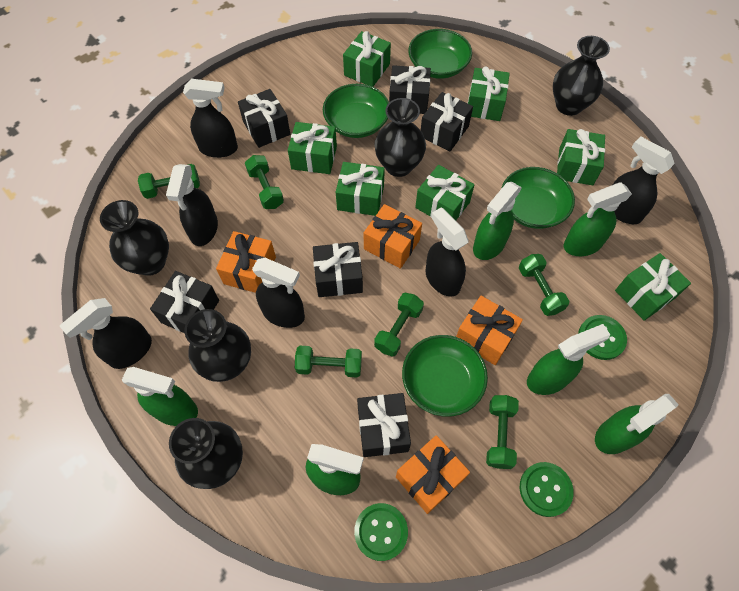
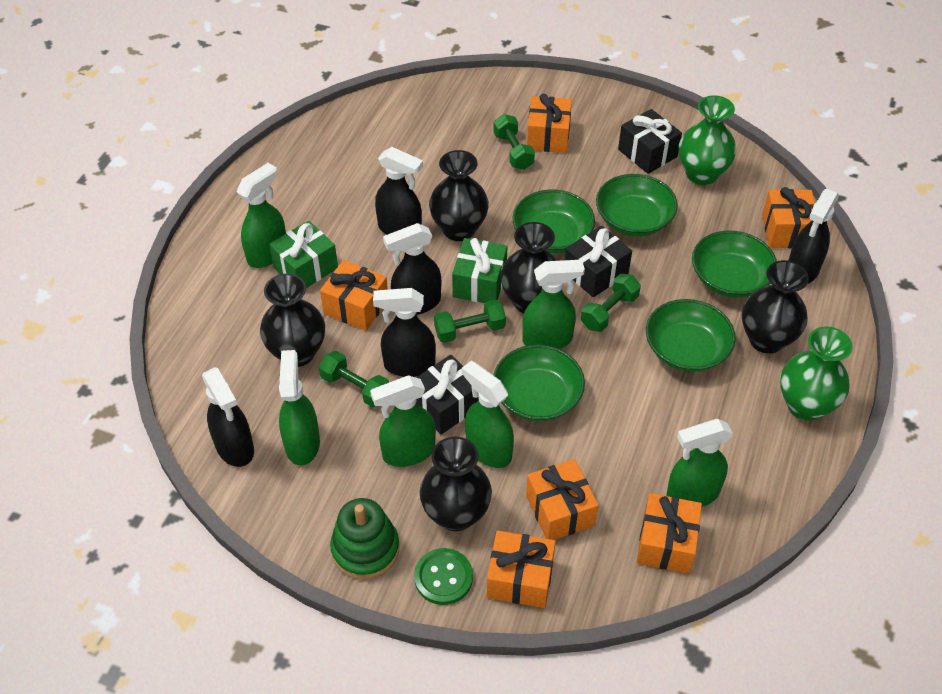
black gift: 6 -> 3
black spray bottle: 6 -> 5
green bowl: 4 -> 5
green button: 3 -> 1
green dumbbell: 6 -> 4
green gift: 7 -> 2
green stacking toy: 0 -> 1
green vase: 0 -> 2
orange gift: 4 -> 6

